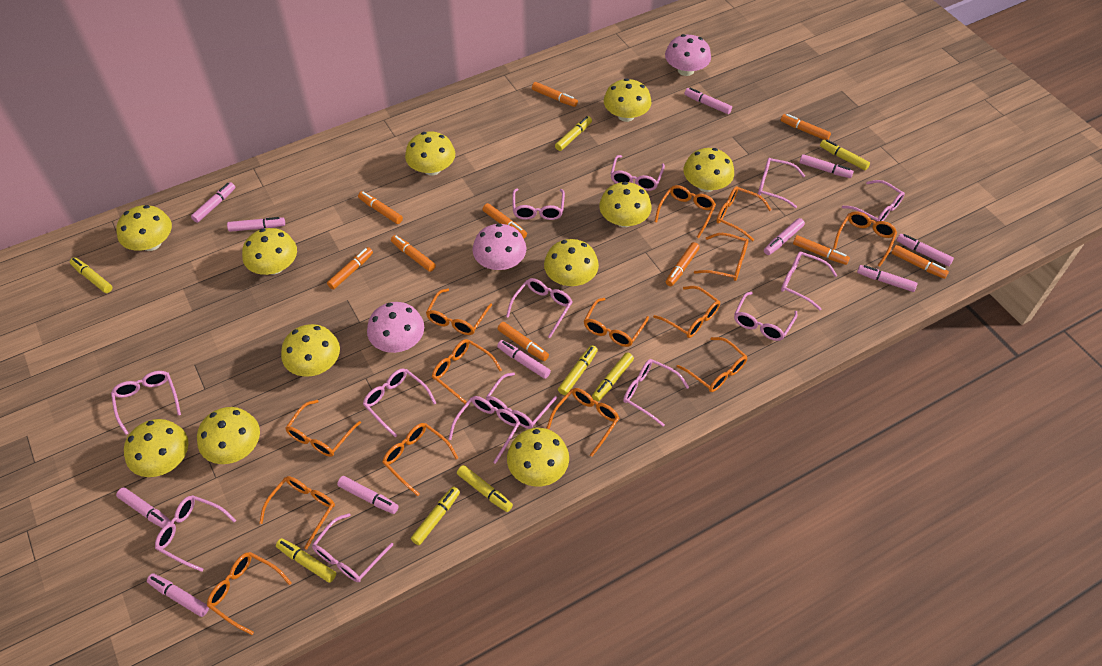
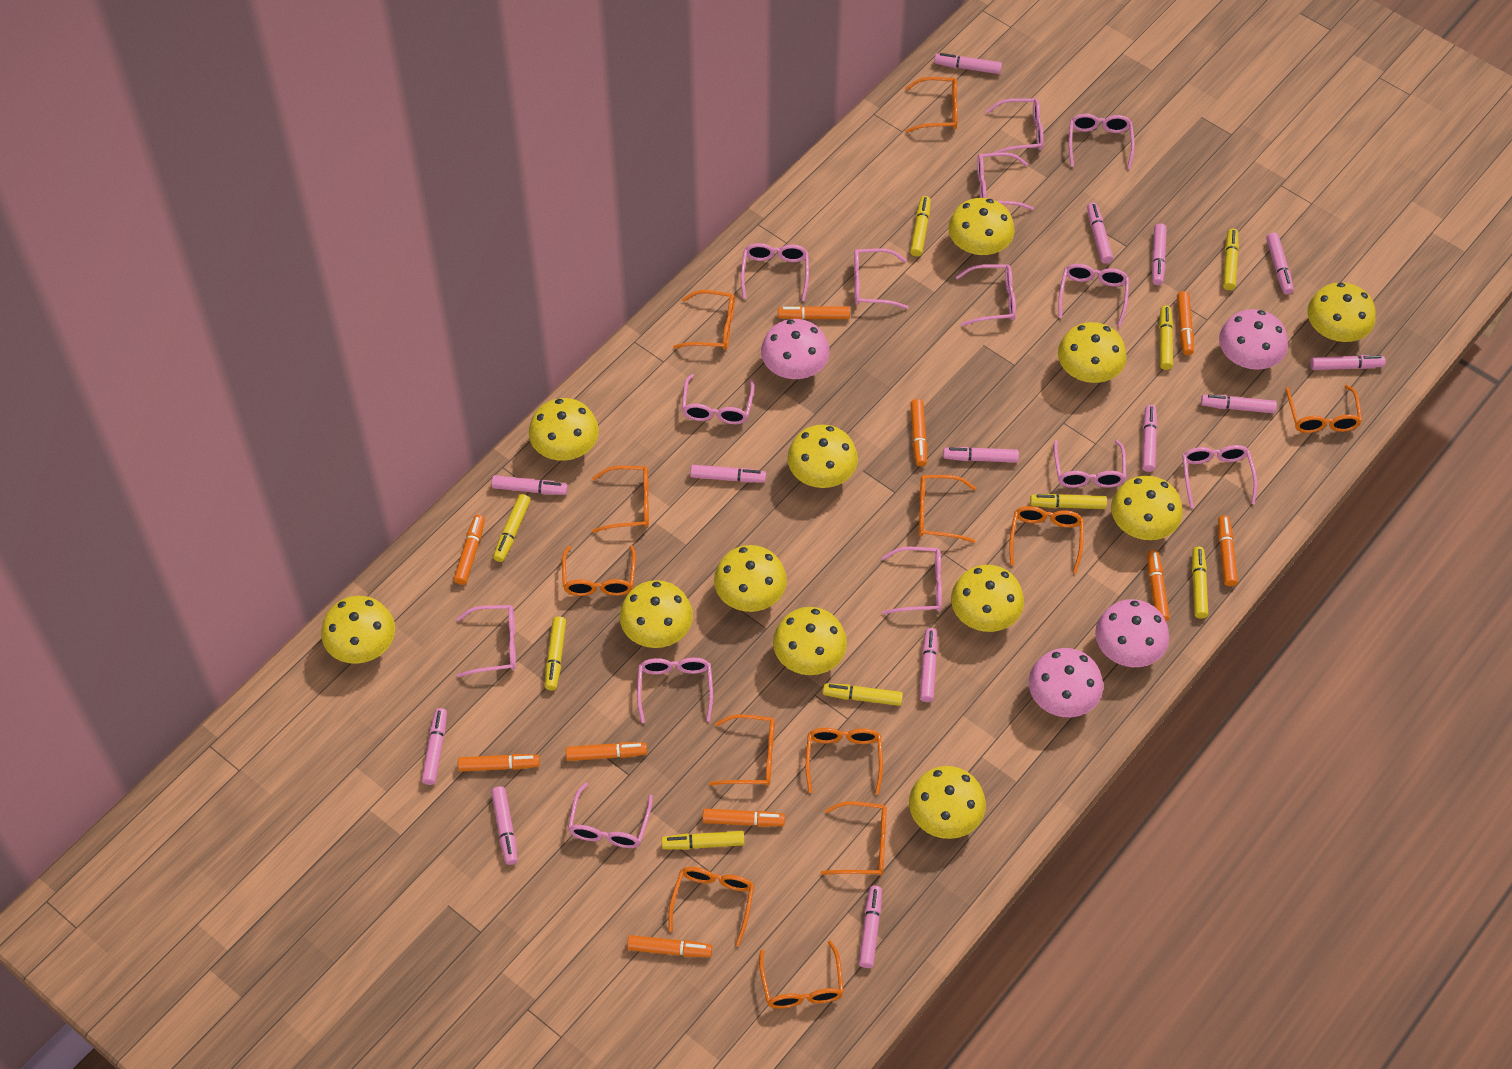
orange glasses: 14 -> 12
pink marker: 11 -> 14
pink mushroom: 3 -> 4
yellow marker: 8 -> 9
yellow mushroom: 11 -> 12

